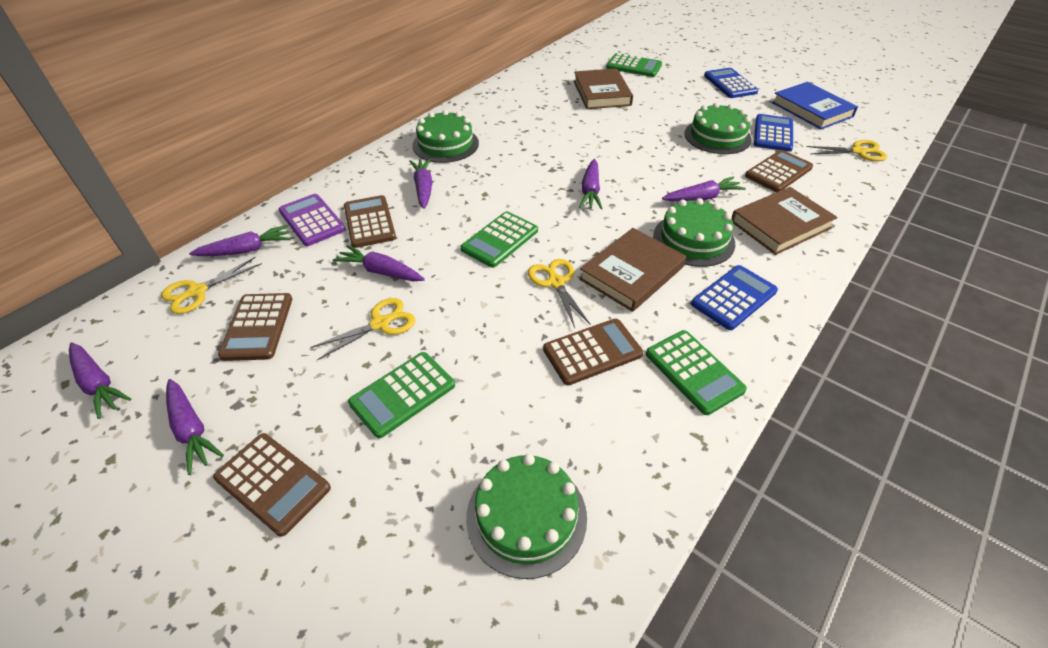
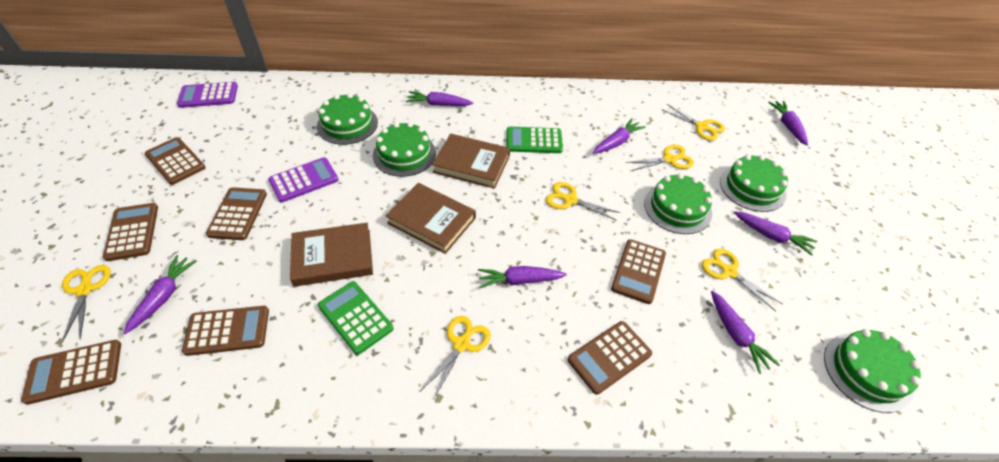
blue book: 1 -> 0
blue calculator: 3 -> 0
brown calculator: 5 -> 7
green cake: 4 -> 5
green calculator: 4 -> 2
purple calculator: 1 -> 2
yellow scissors: 4 -> 6

